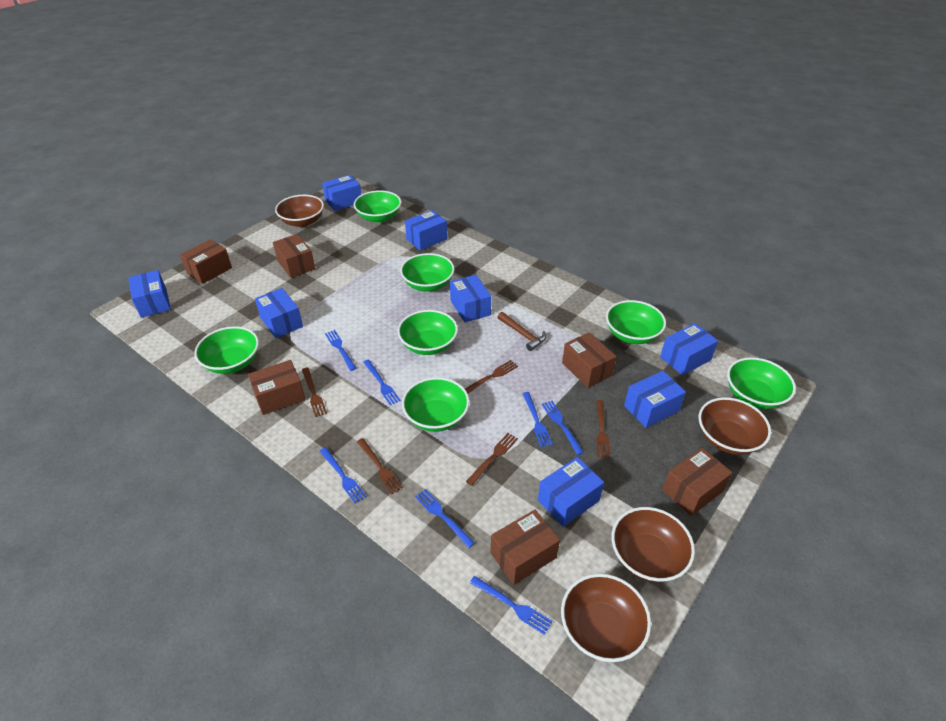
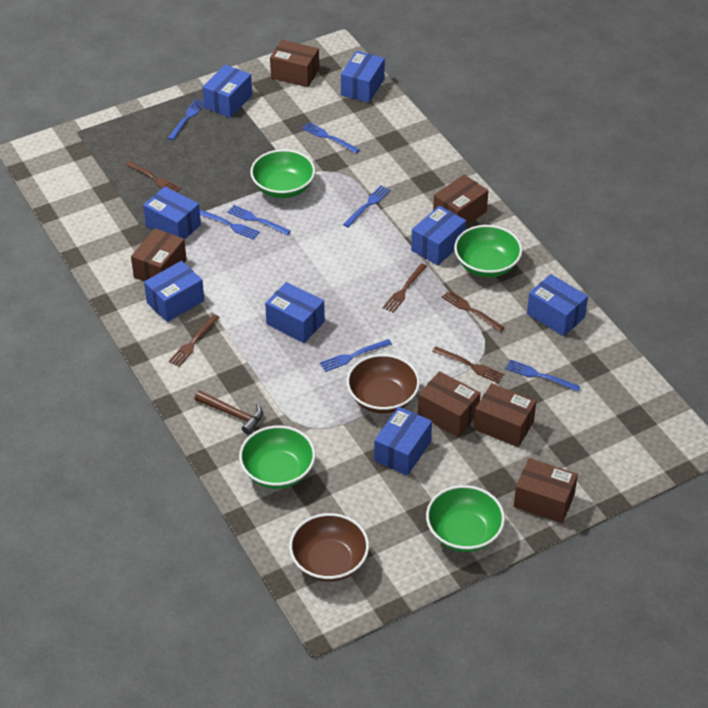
brown bowl: 4 -> 2
green bowl: 7 -> 4

